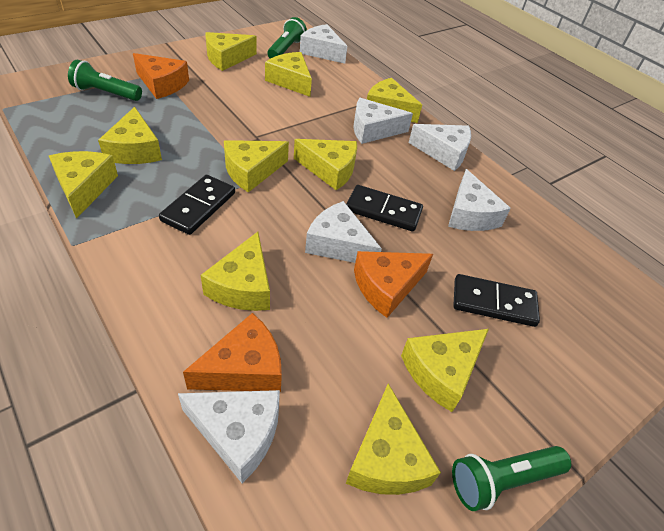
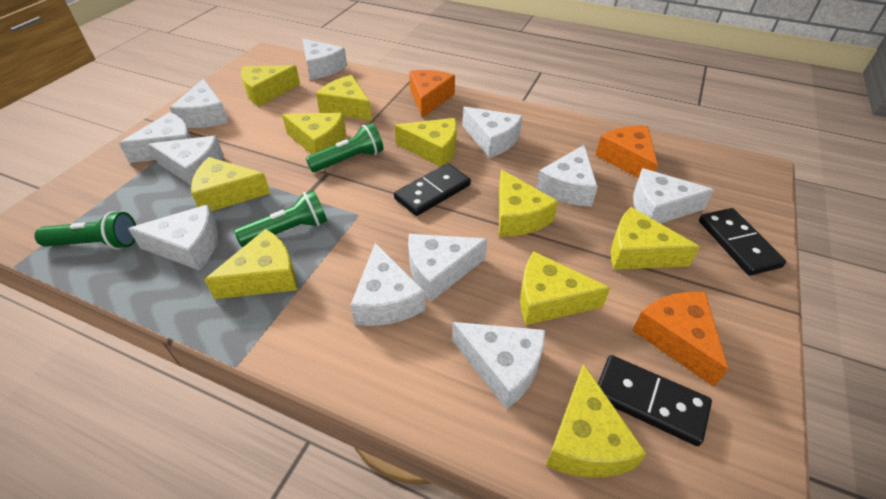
white cheese: 6 -> 11

